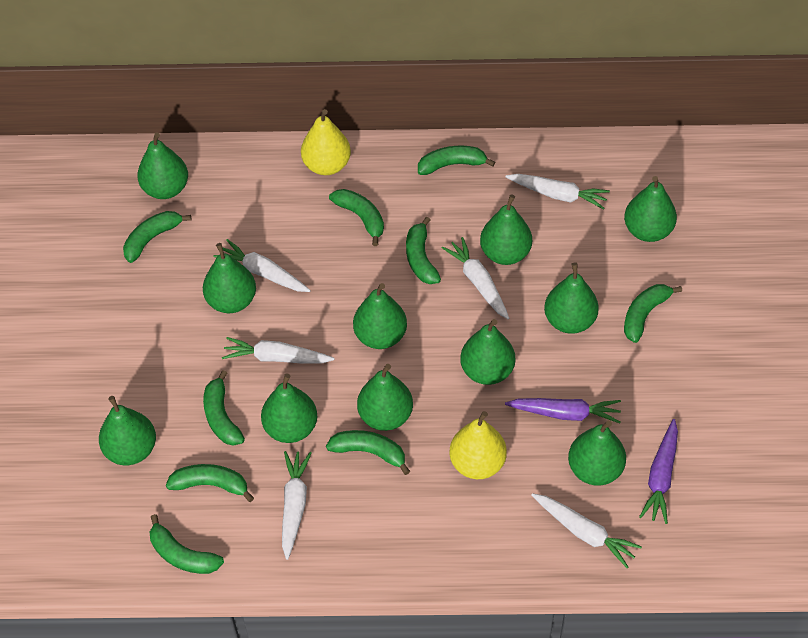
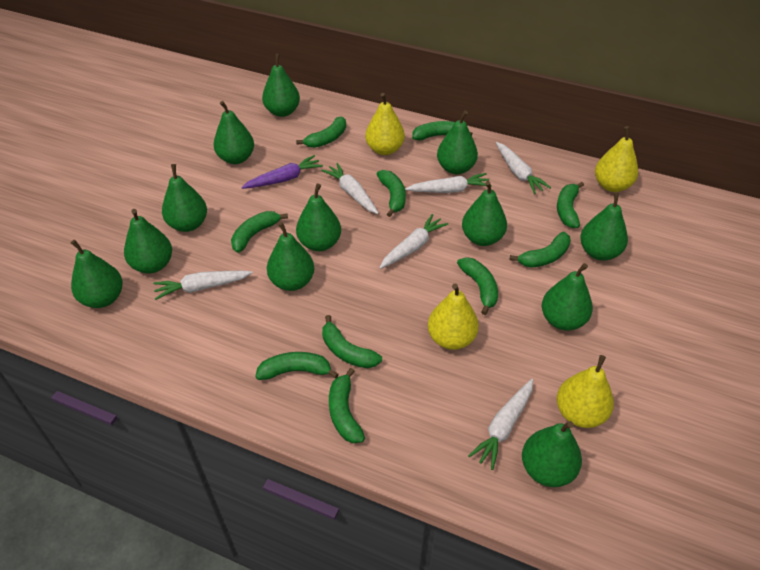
green banana: 9 -> 10
green pear: 11 -> 12
purple carrot: 2 -> 1
yellow pear: 2 -> 4

